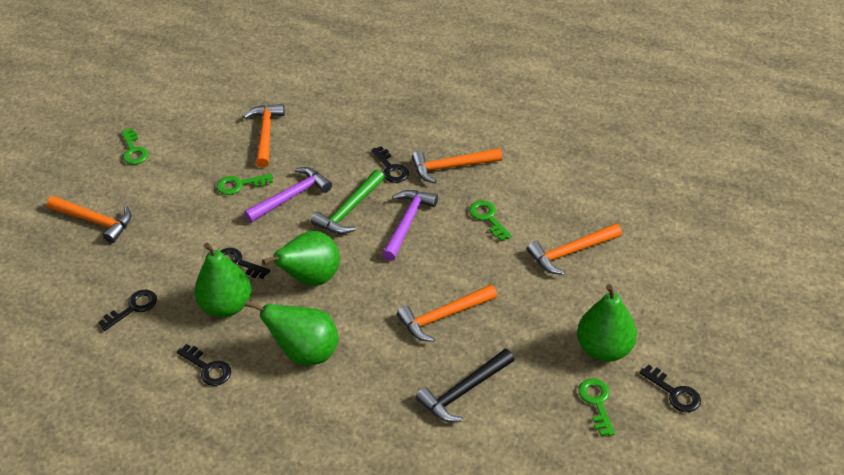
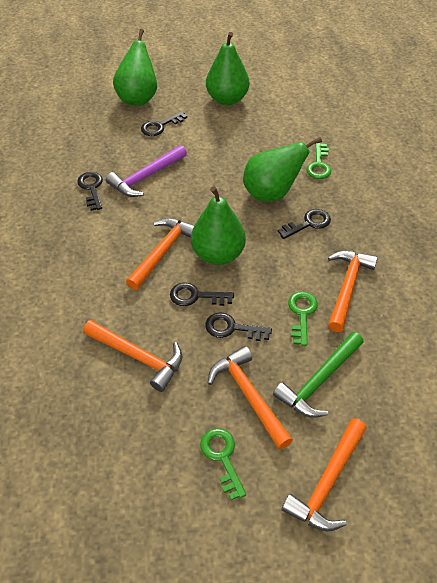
black hammer: 1 -> 0
green key: 4 -> 3
purple hammer: 2 -> 1

